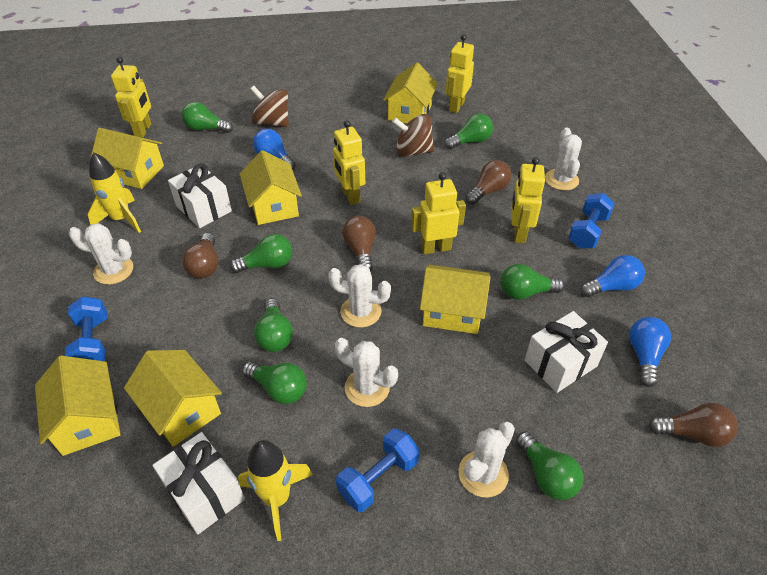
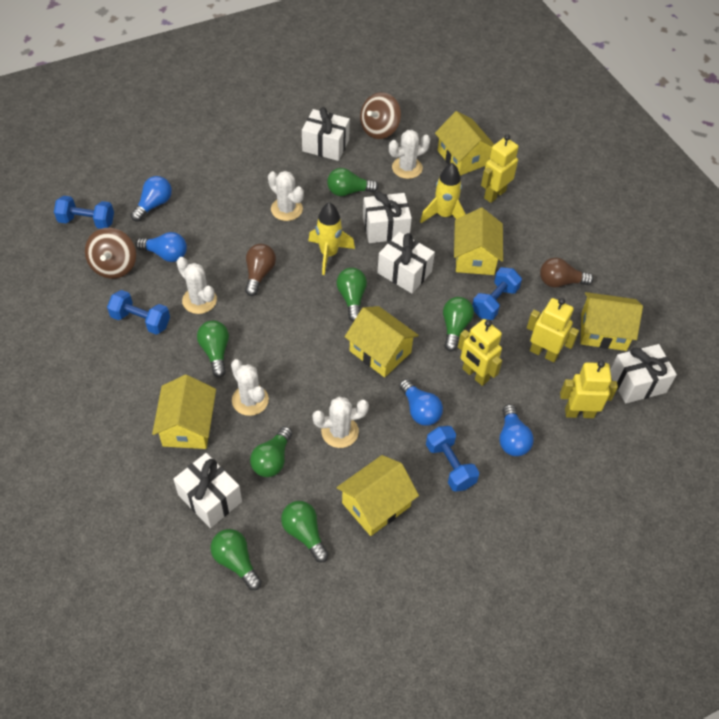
blue dumbbell: 3 -> 4
blue light bulb: 3 -> 4
brown light bulb: 4 -> 2
white gift: 3 -> 5
yellow robot: 5 -> 4

